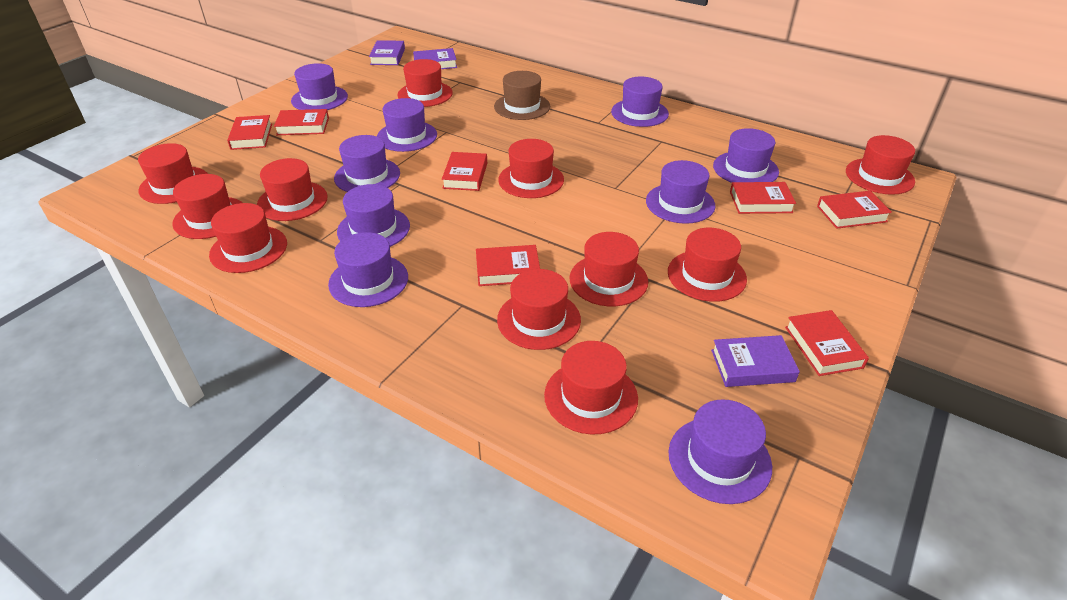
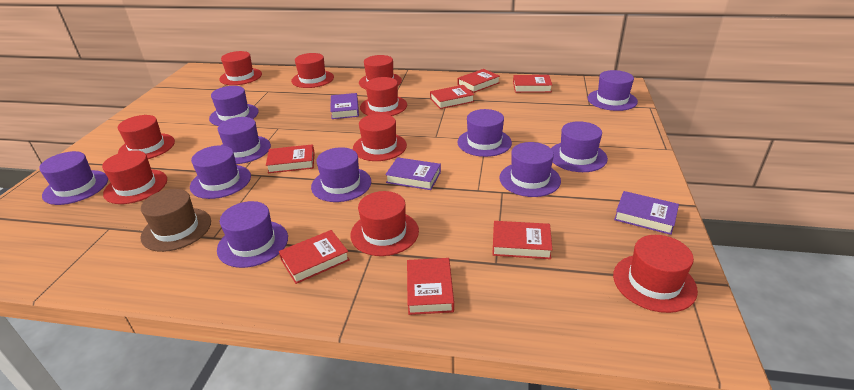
purple hat: 9 -> 10
red hat: 11 -> 9

